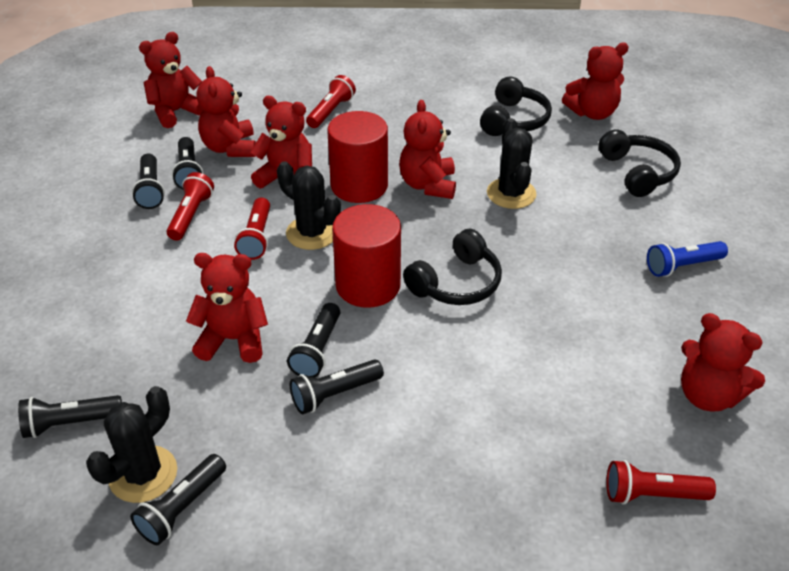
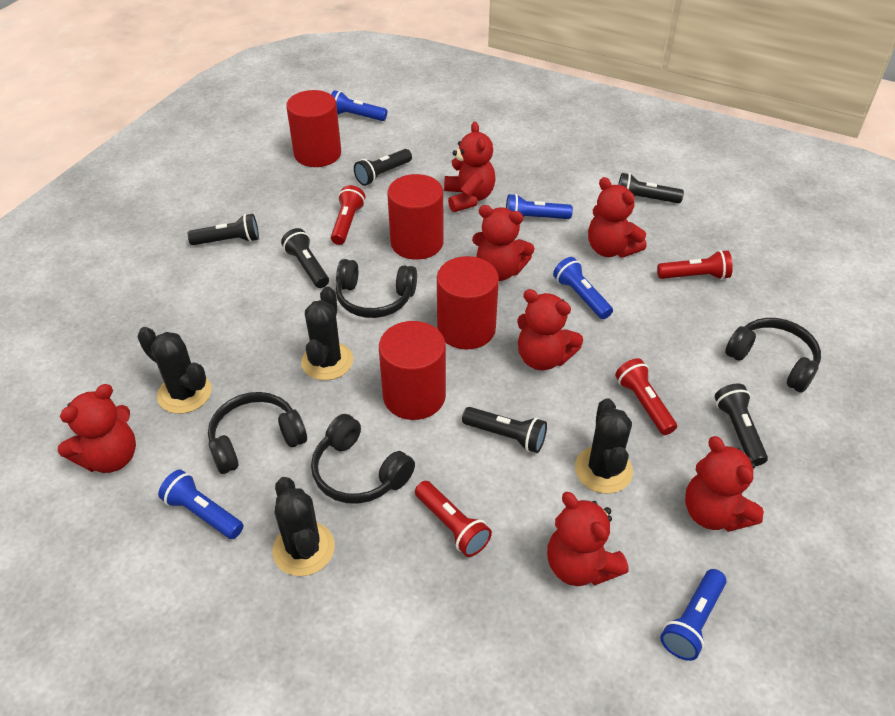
black cactus: 3 -> 4
black headphones: 3 -> 4
blue flashlight: 1 -> 5
red cylinder: 2 -> 4

